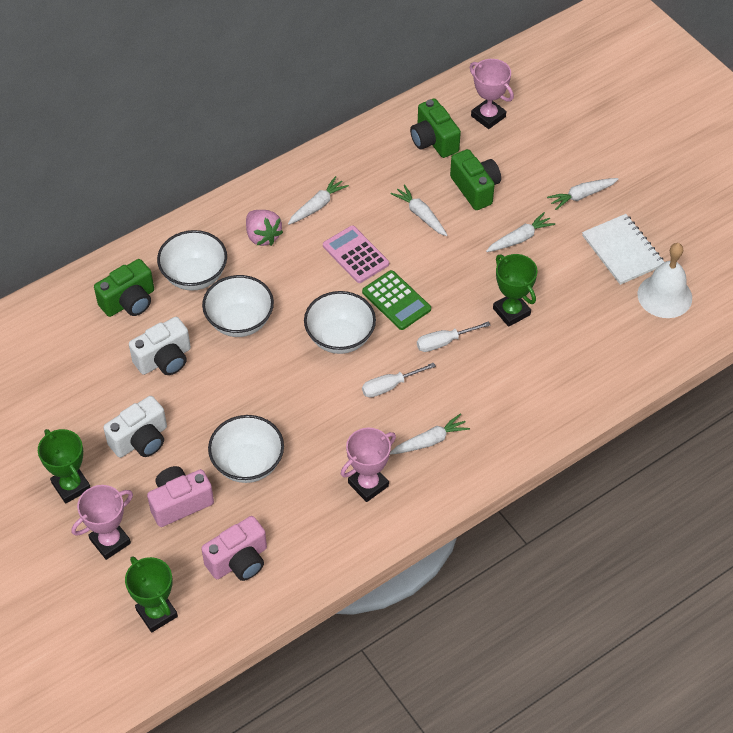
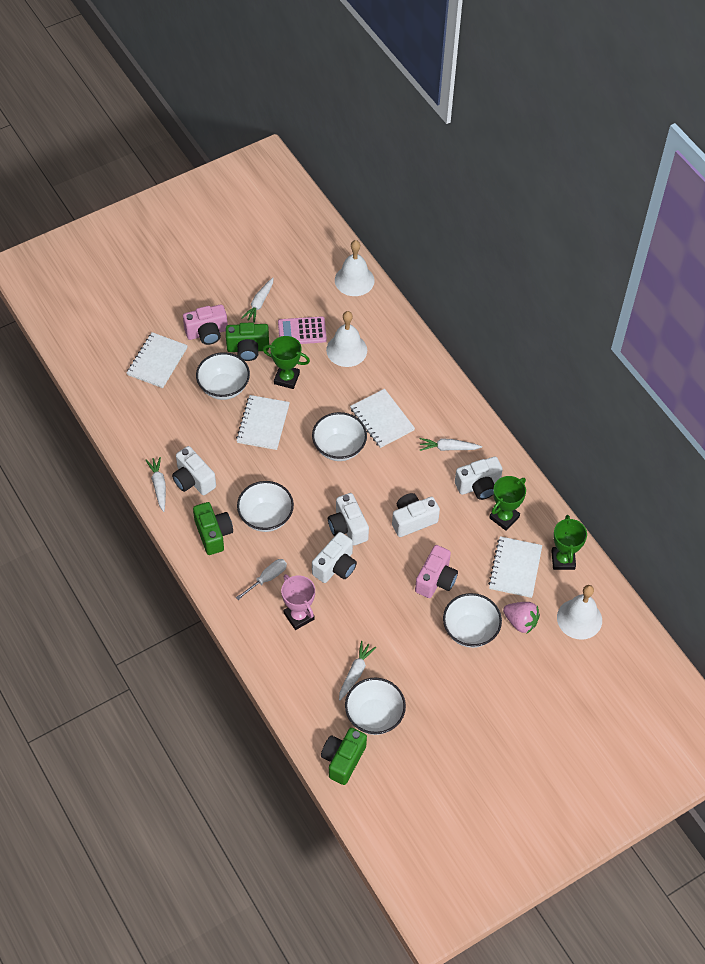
green calculator: 1 -> 0
pink trophy: 3 -> 1
white bell: 1 -> 3
white bowl: 4 -> 5
white camera: 2 -> 5
white carrot: 5 -> 4
white notebook: 1 -> 4
white screwdriver: 2 -> 1

